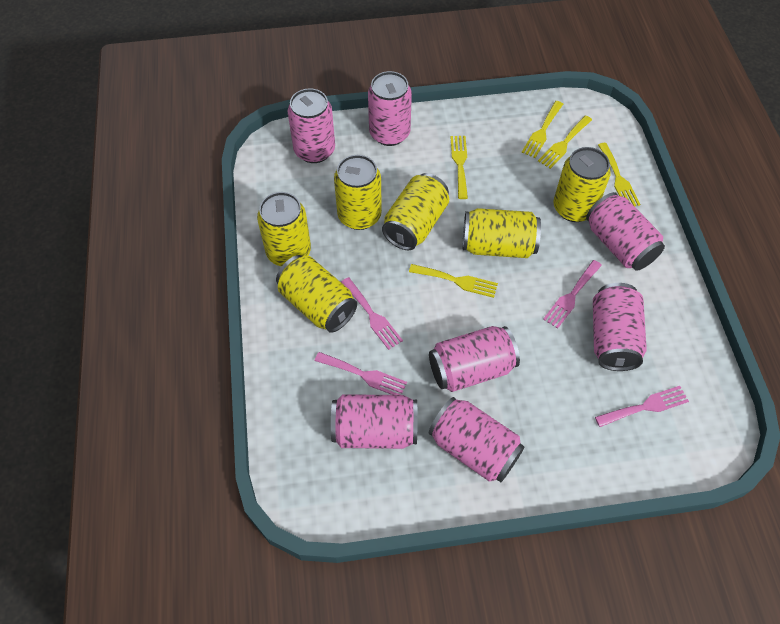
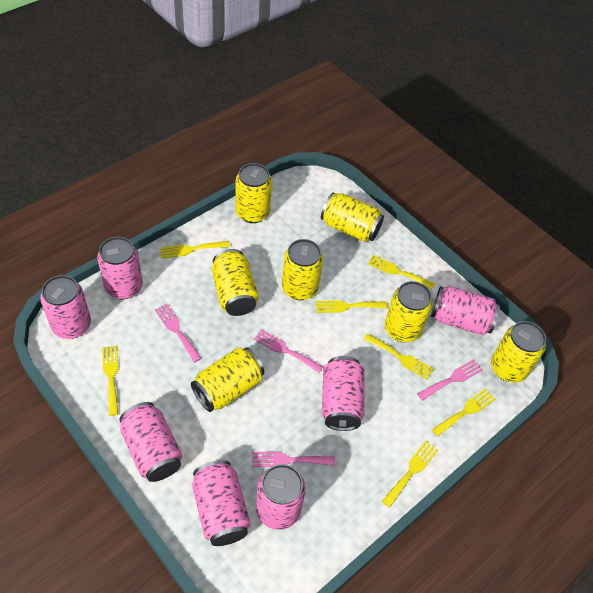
yellow can: 6 -> 7
yellow fork: 5 -> 7

